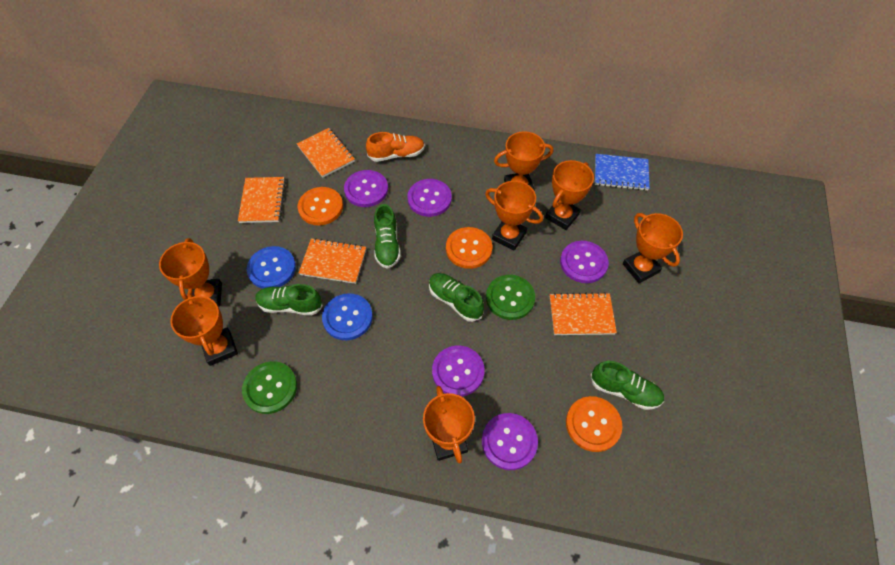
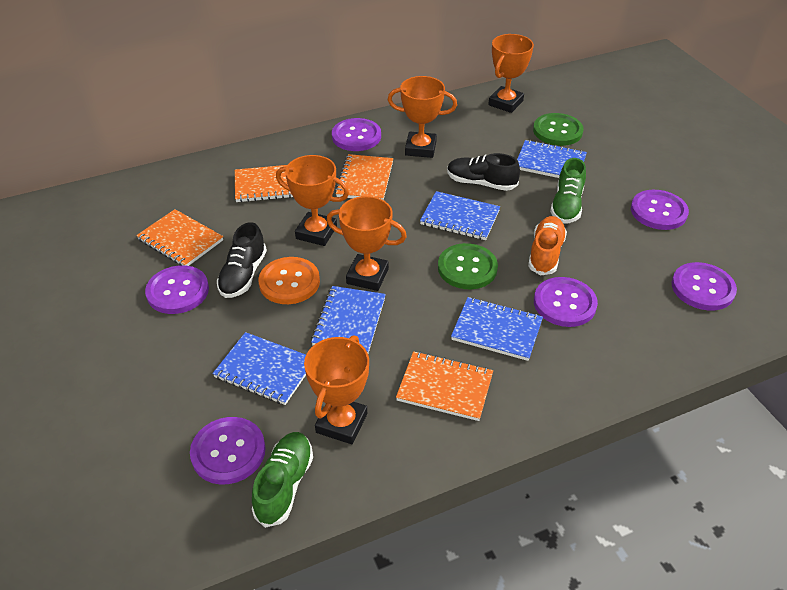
black shoe: 0 -> 2
blue button: 2 -> 0
blue notebook: 1 -> 5
green shoe: 4 -> 2
orange button: 3 -> 1
orange trophy: 7 -> 5
purple button: 5 -> 6

